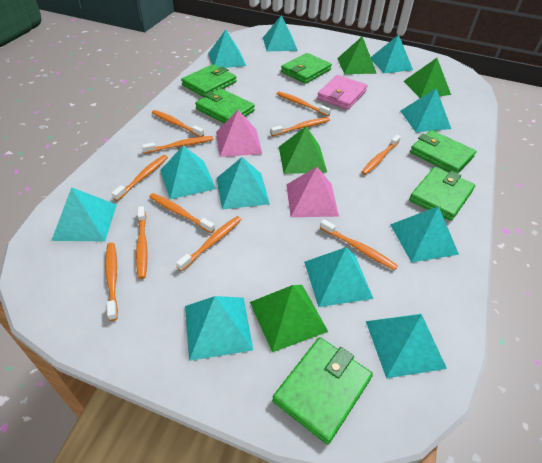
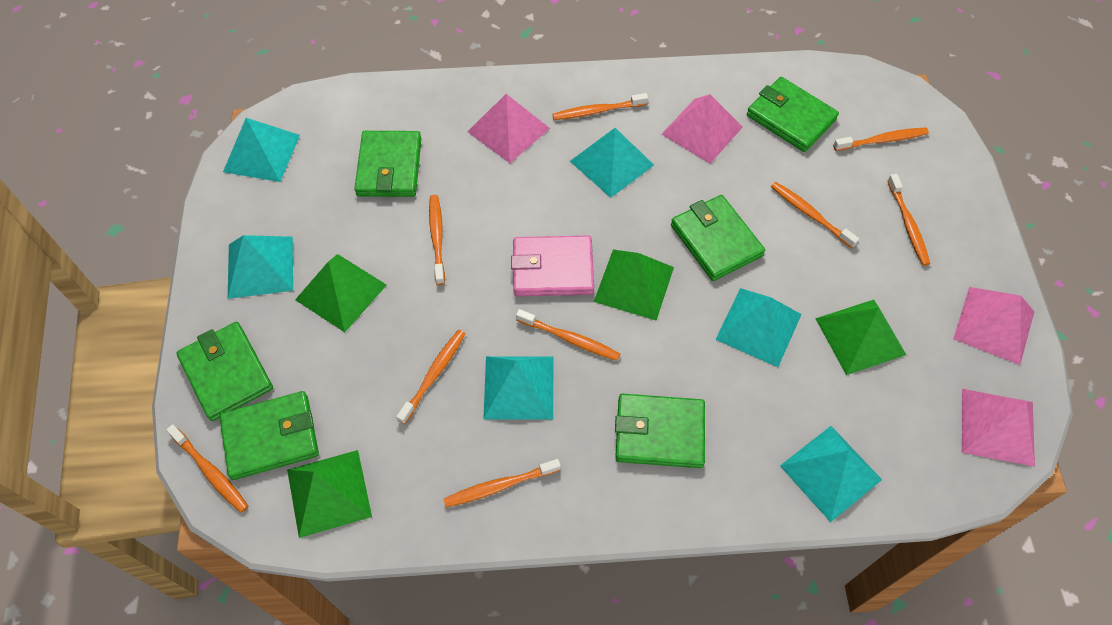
orange toothbrush: 11 -> 9
pink pyramid: 2 -> 4
turquoise pyramid: 11 -> 6

